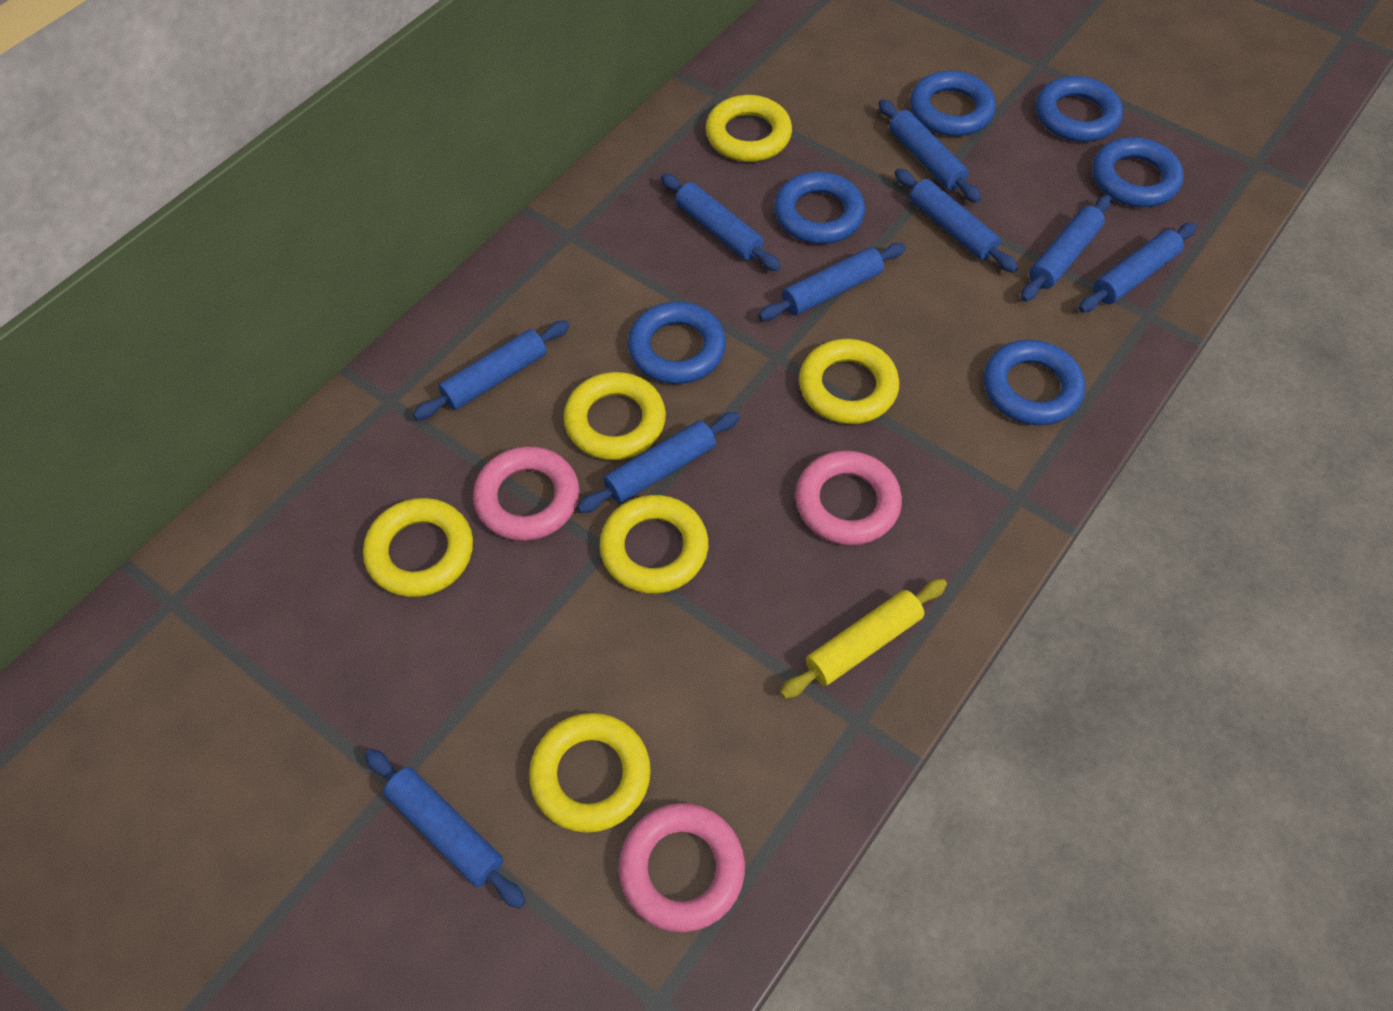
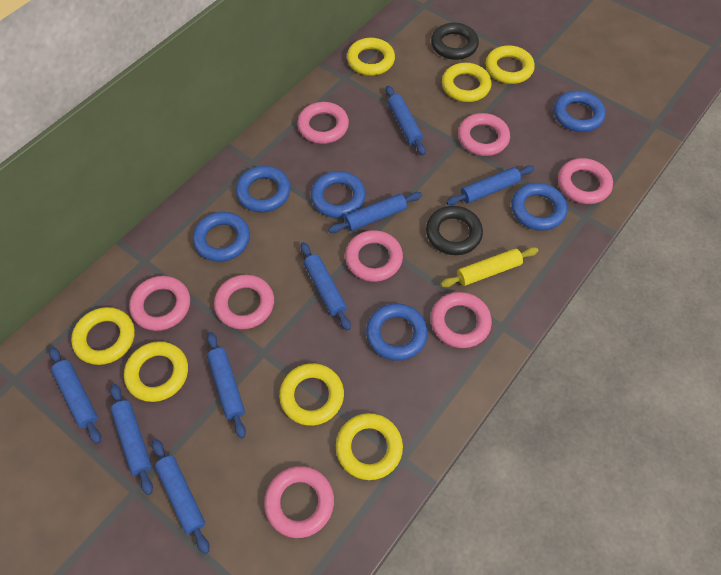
black ring: 0 -> 2
blue rolling pin: 9 -> 8
pink ring: 3 -> 8
yellow ring: 6 -> 7

